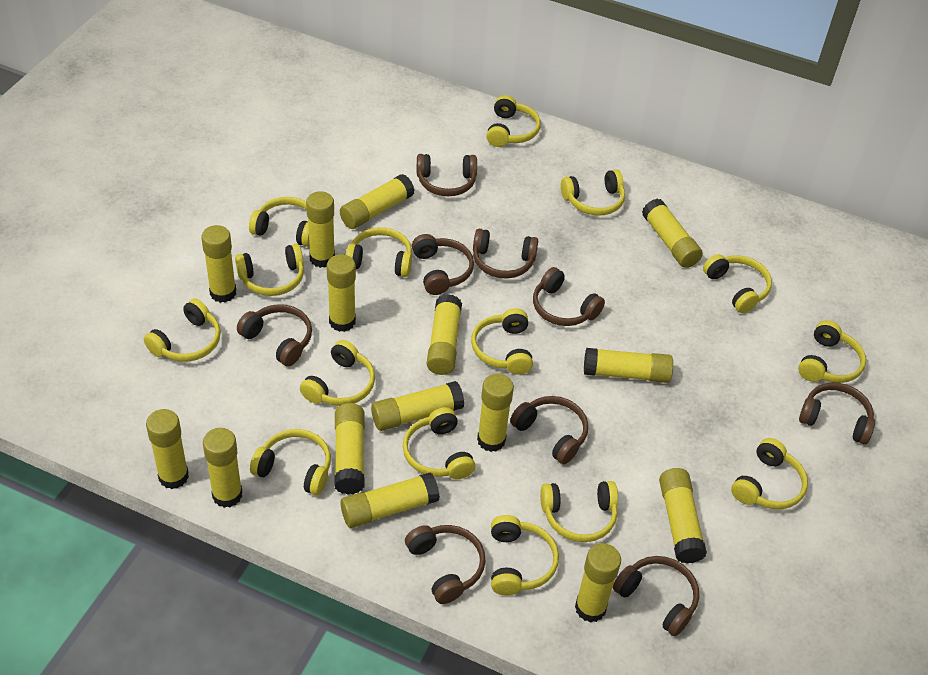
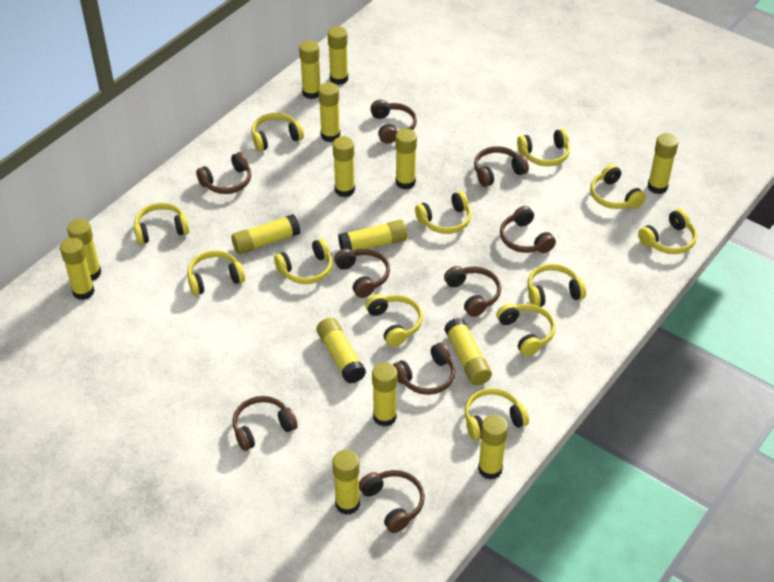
yellow headphones: 15 -> 12

